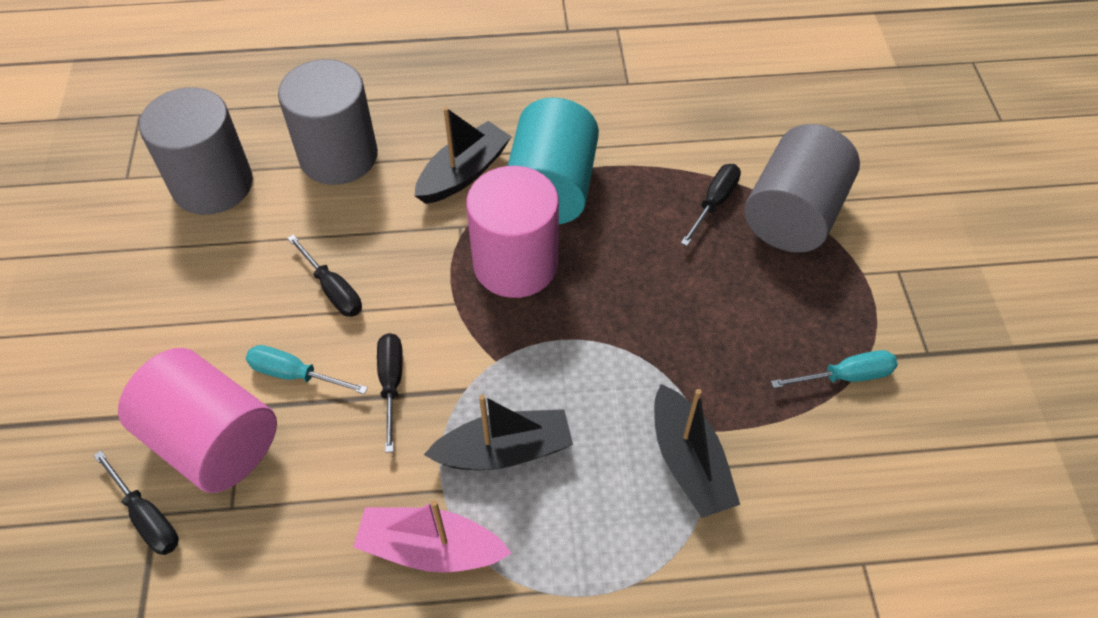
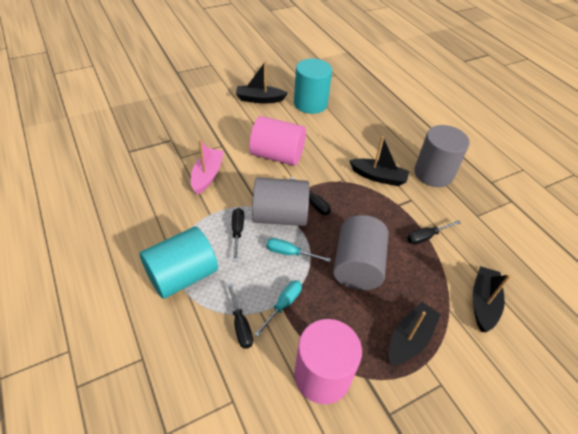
black boat: 3 -> 4
turquoise cylinder: 1 -> 2

